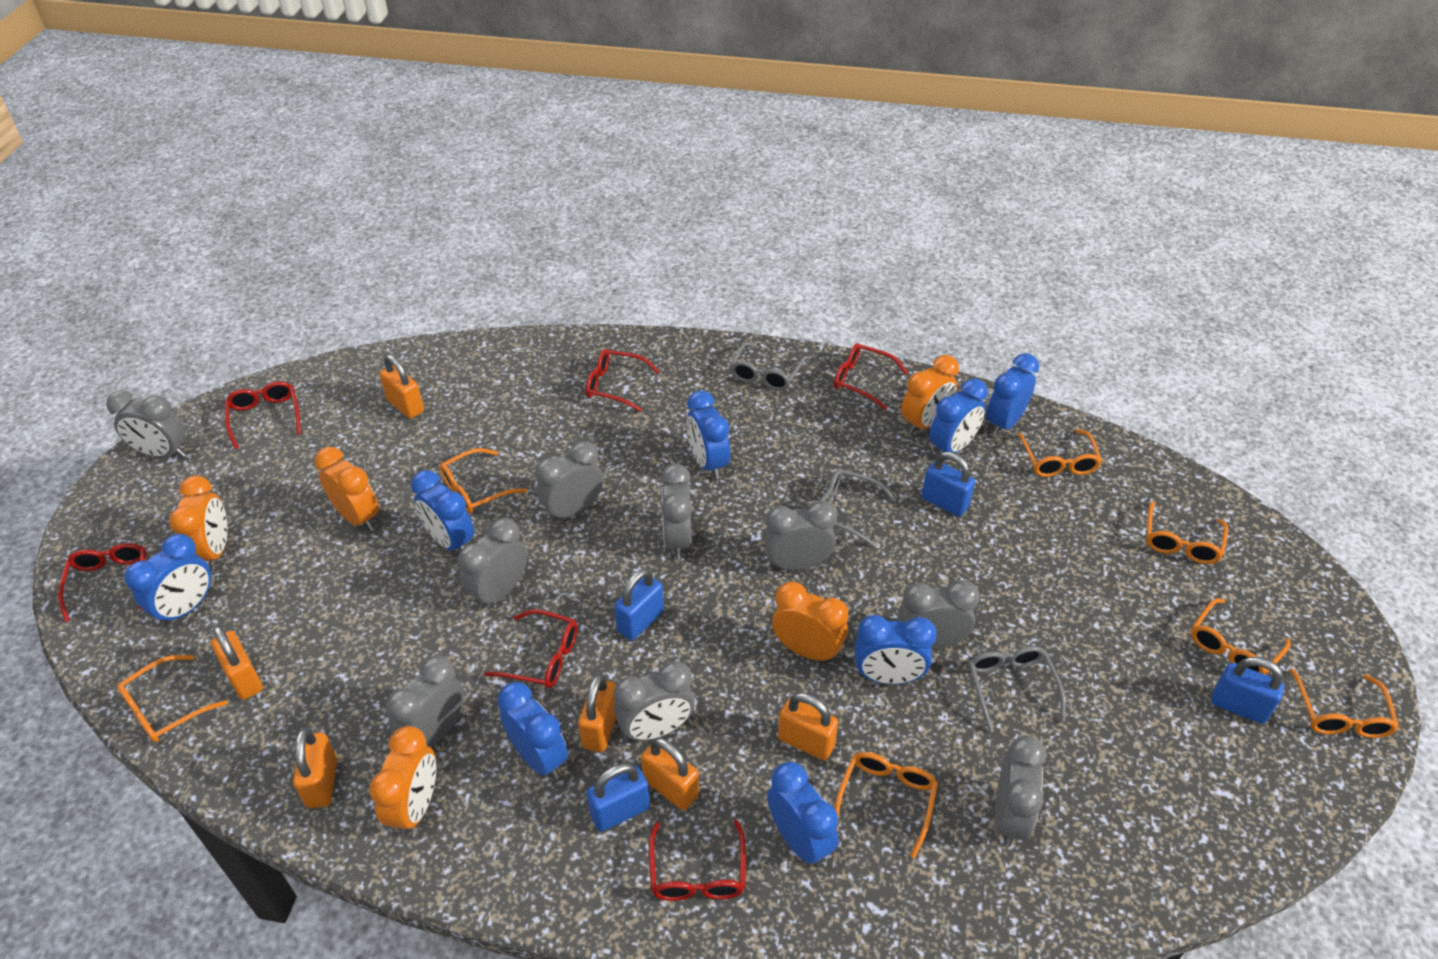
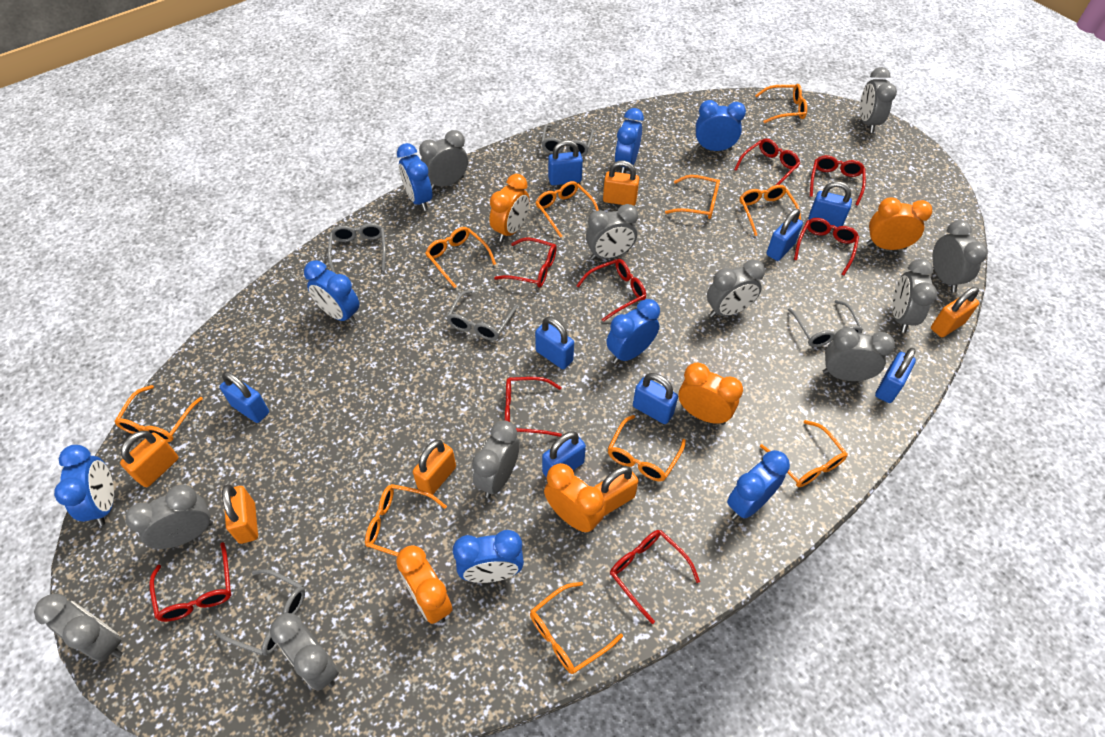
blue padlock: 4 -> 8
grey clock: 9 -> 11
grey glasses: 3 -> 5
orange glasses: 7 -> 10
red glasses: 6 -> 8

